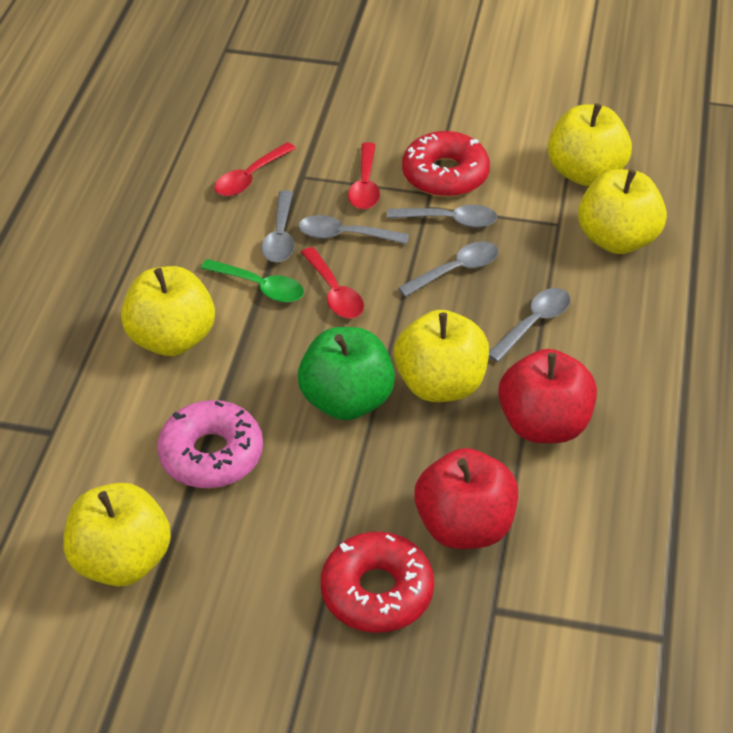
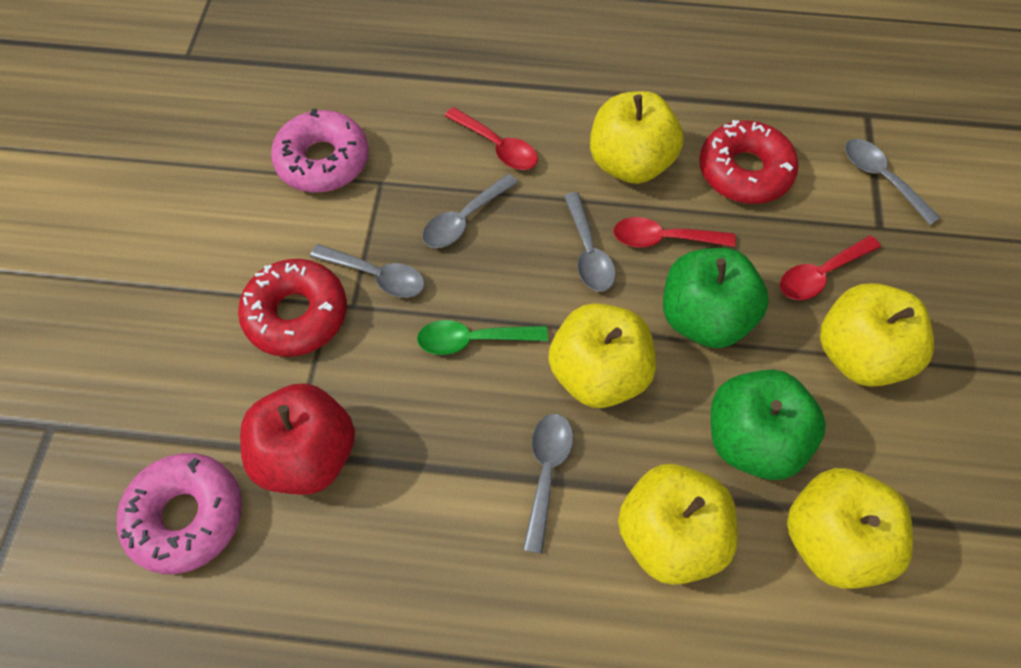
green apple: 1 -> 2
pink donut: 1 -> 2
red apple: 2 -> 1

